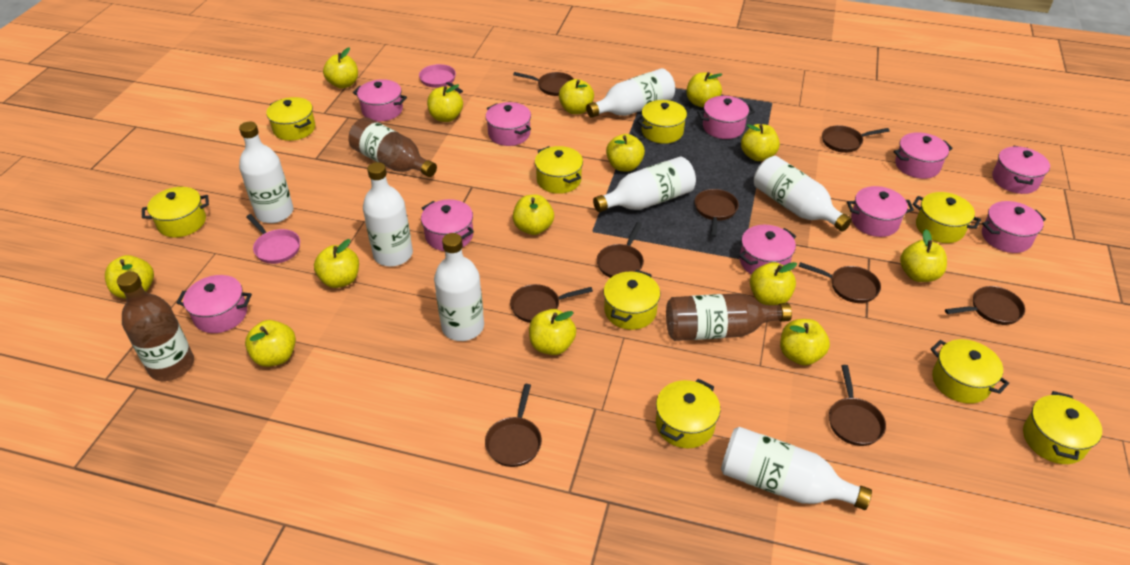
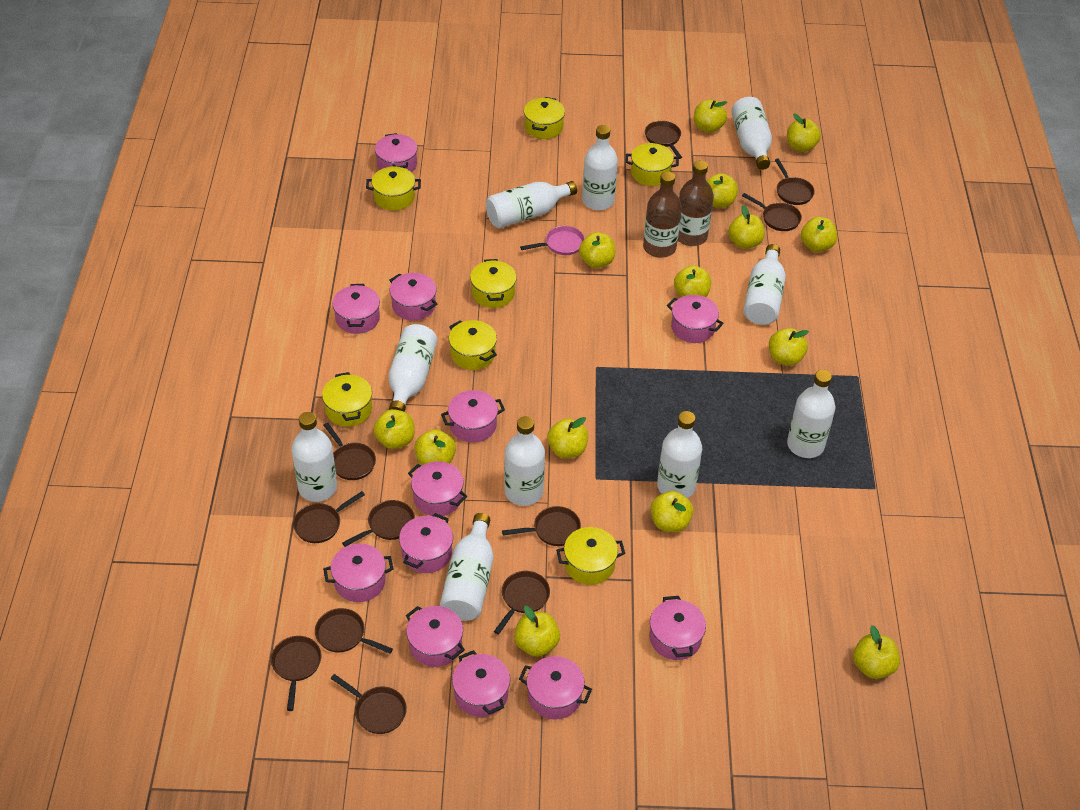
brown bottle: 3 -> 2
brown pan: 9 -> 11
pink pan: 2 -> 1
pink pot: 10 -> 12
white bottle: 7 -> 10
yellow pot: 9 -> 7

